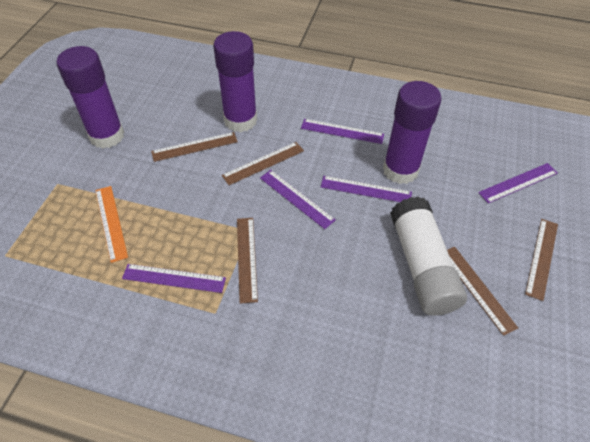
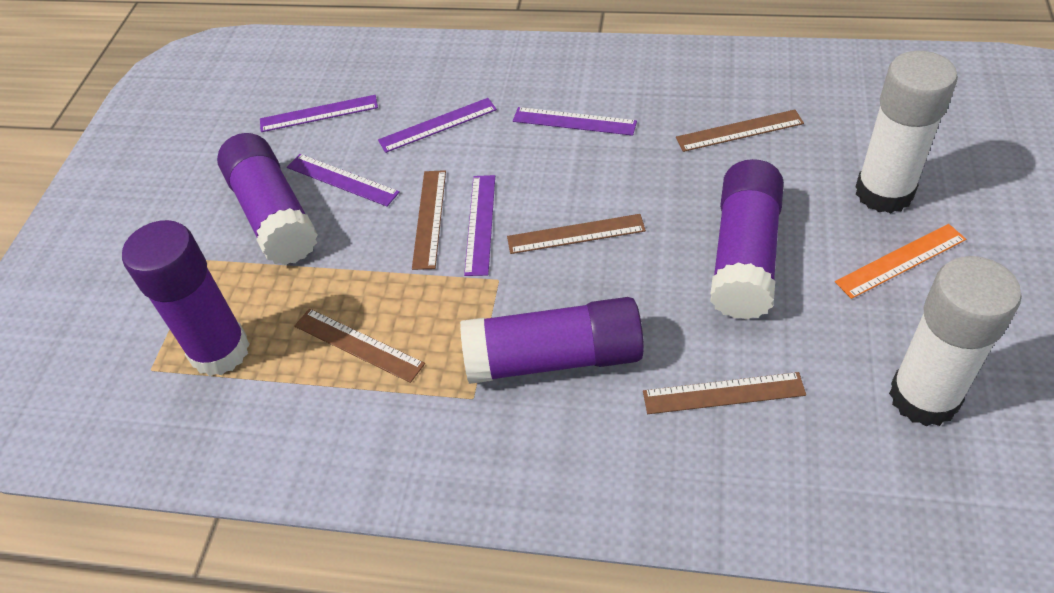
purple glue stick: 3 -> 4
white glue stick: 1 -> 2

